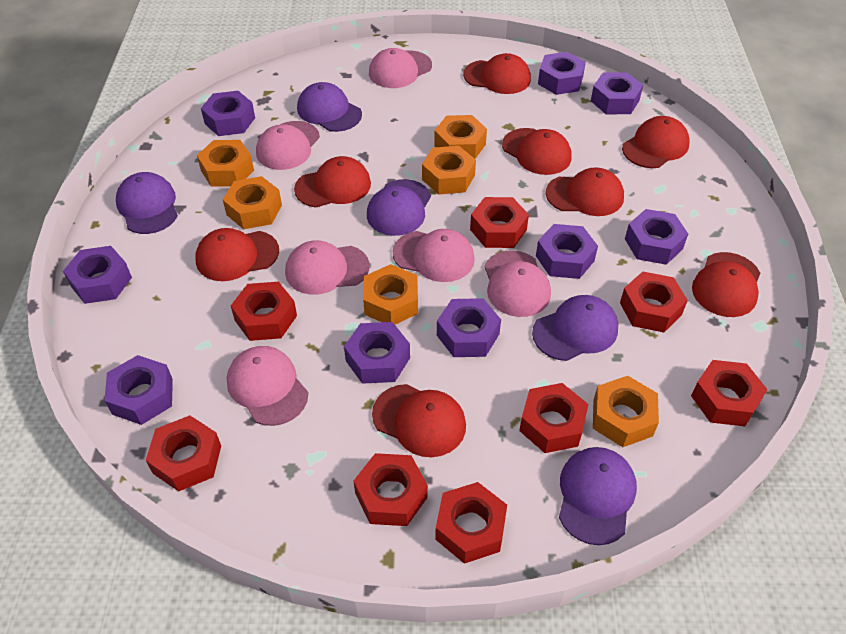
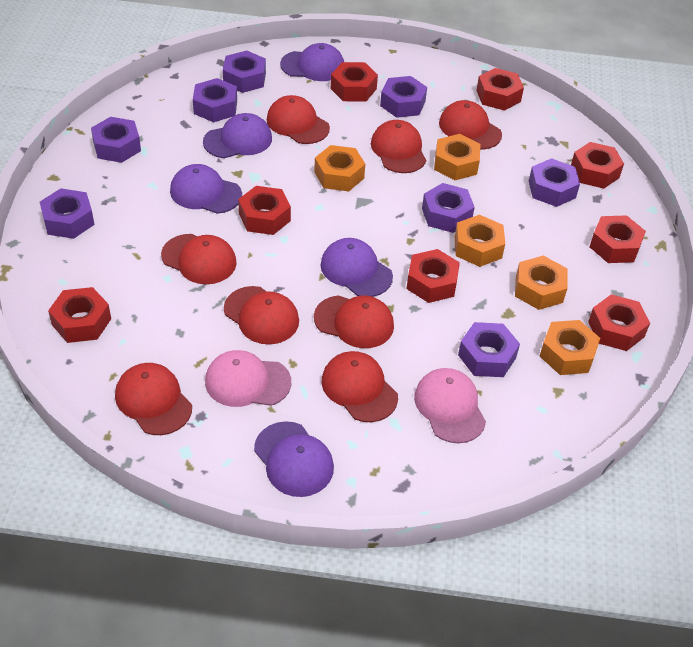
orange nut: 6 -> 5
pink cap: 6 -> 2
purple nut: 9 -> 8

